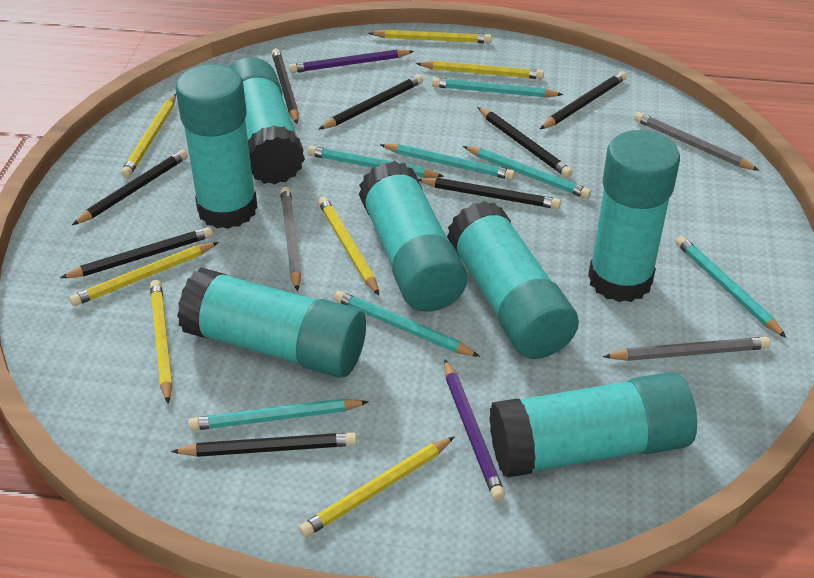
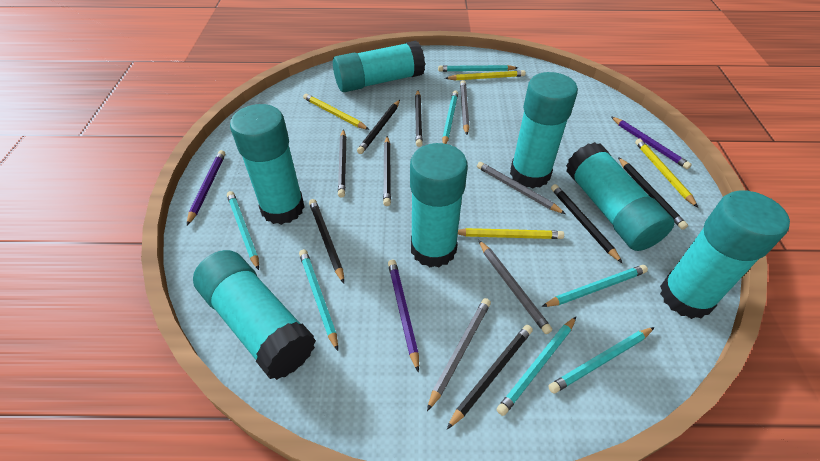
grey pencil: 3 -> 4
purple pencil: 2 -> 3
yellow pencil: 7 -> 4

